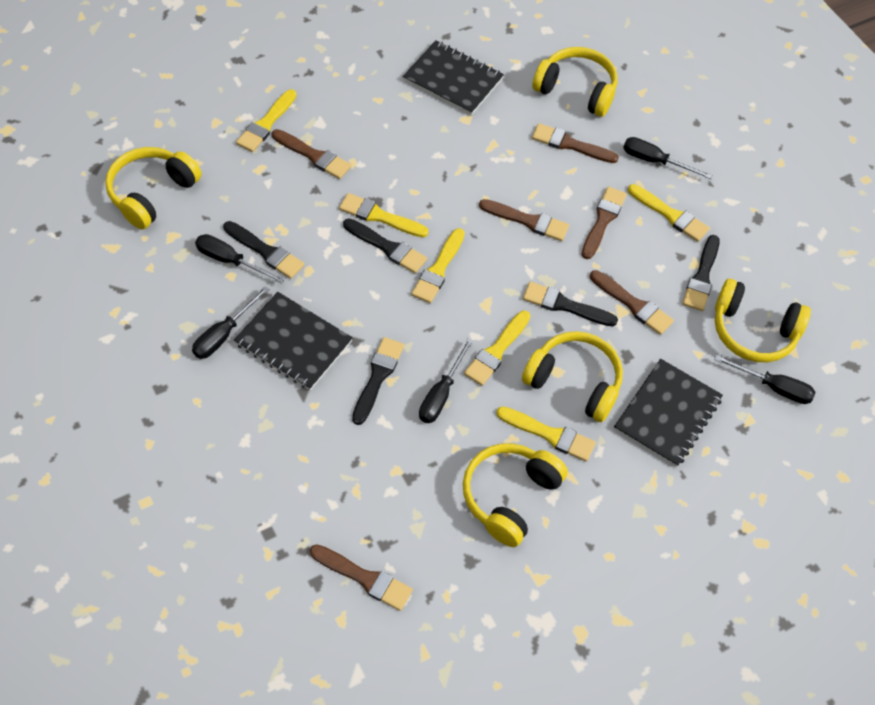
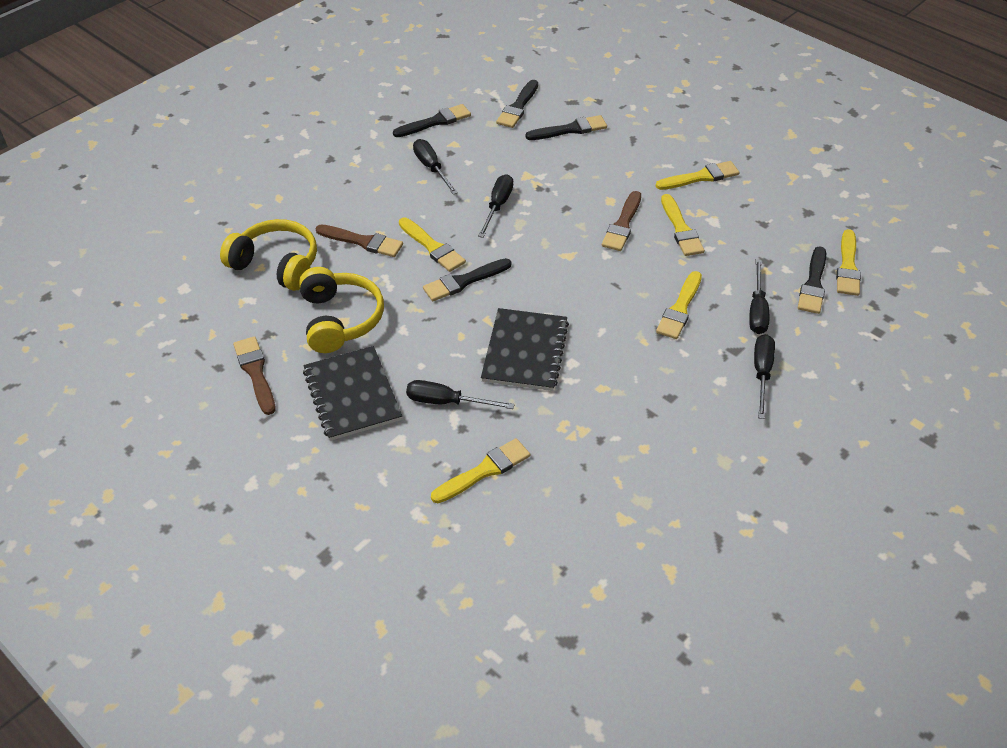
black notebook: 3 -> 2
brown brush: 6 -> 3
yellow headphones: 5 -> 2

